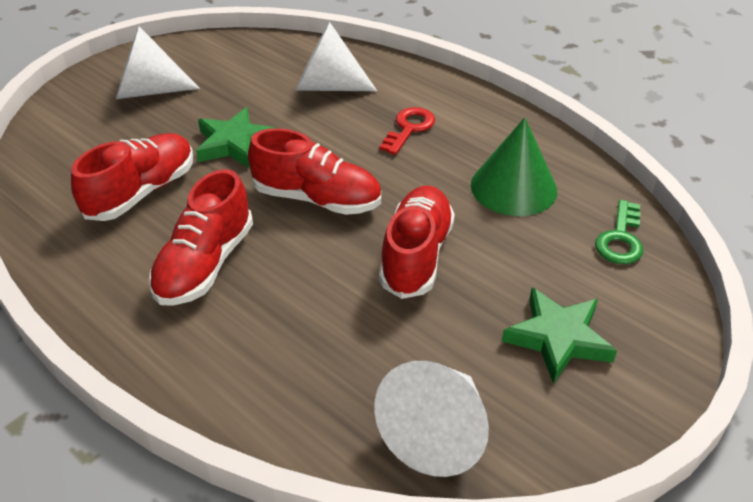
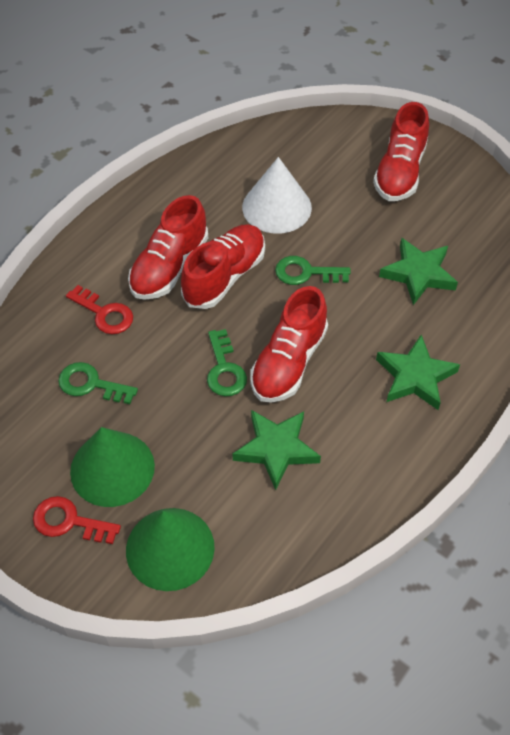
green cone: 1 -> 2
green key: 1 -> 3
green star: 2 -> 3
red key: 1 -> 2
white cone: 3 -> 1

